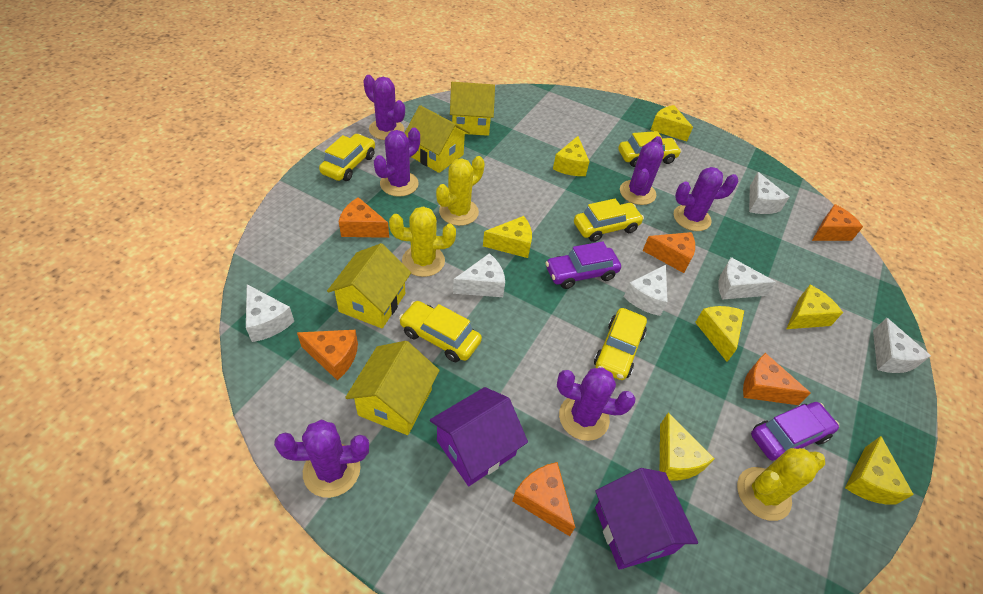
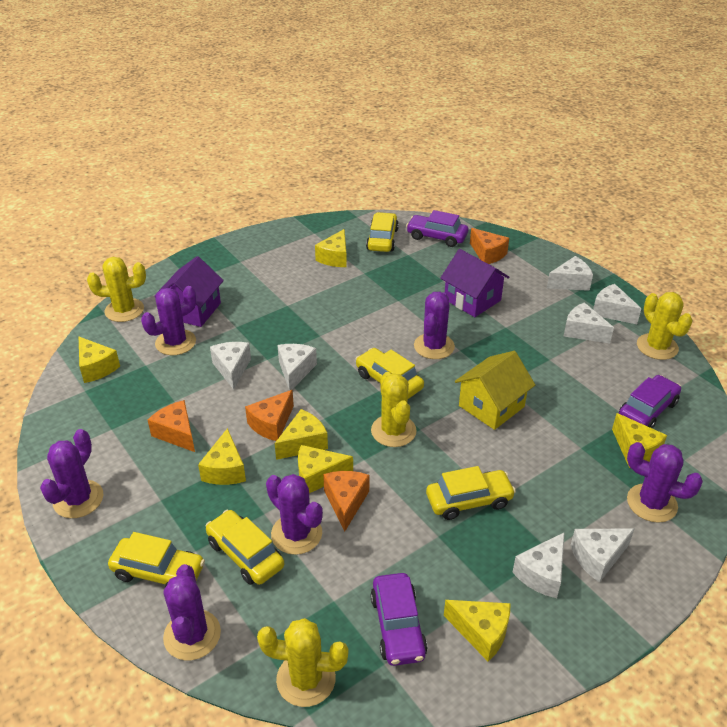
orange cheese: 6 -> 4
purple car: 2 -> 3
white cheese: 6 -> 7
yellow cactus: 3 -> 4
yellow house: 4 -> 1

